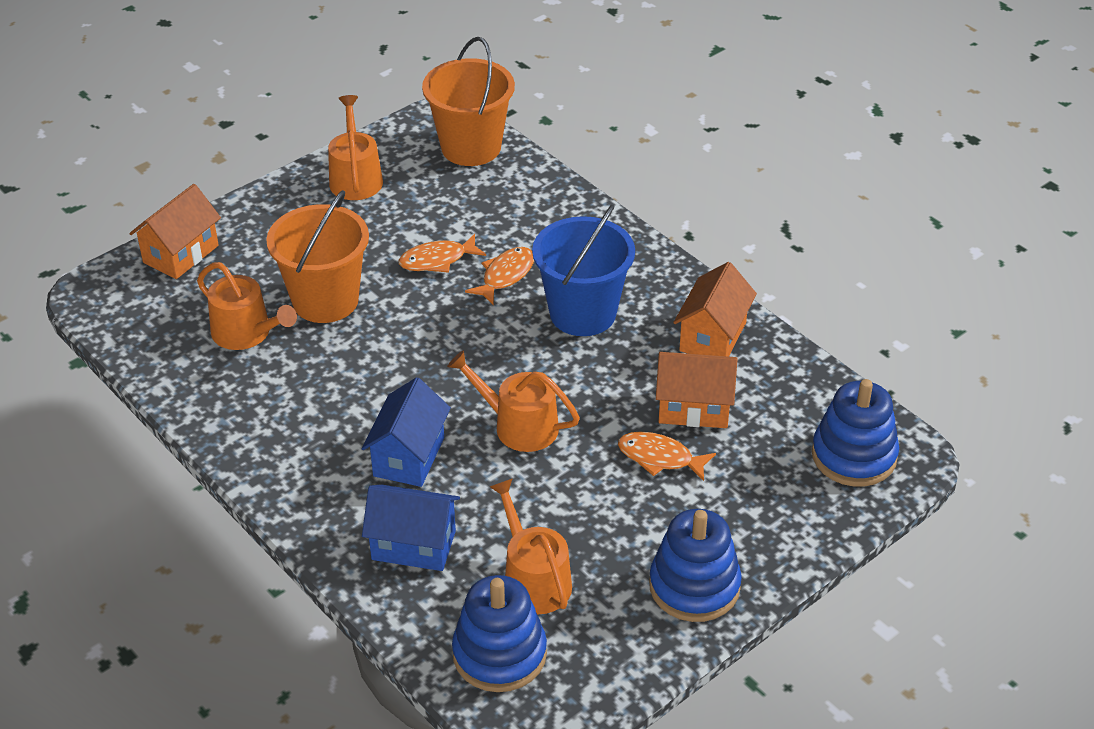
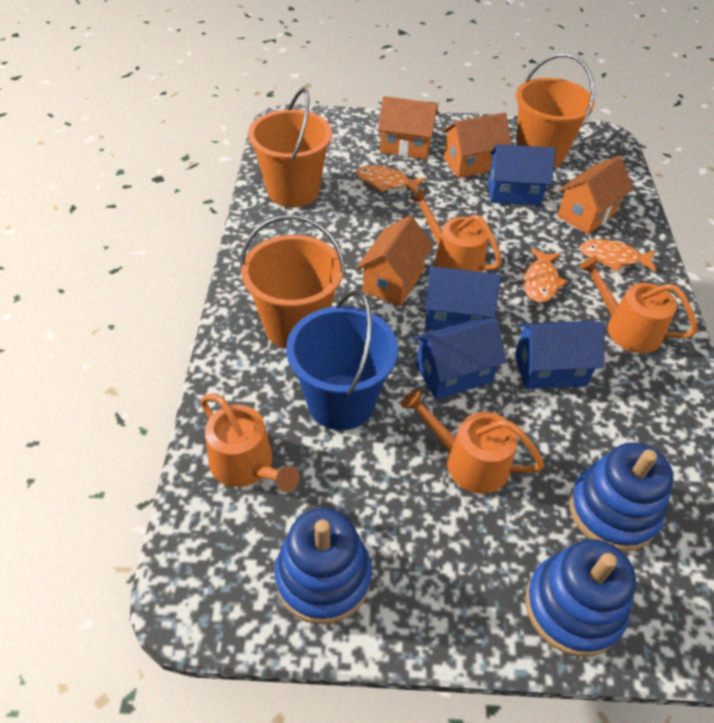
blue house: 2 -> 4
orange bucket: 2 -> 3
orange house: 3 -> 4

